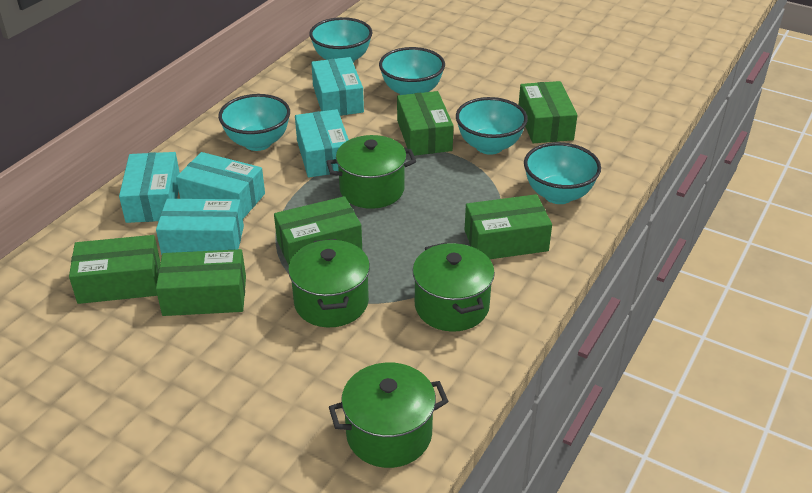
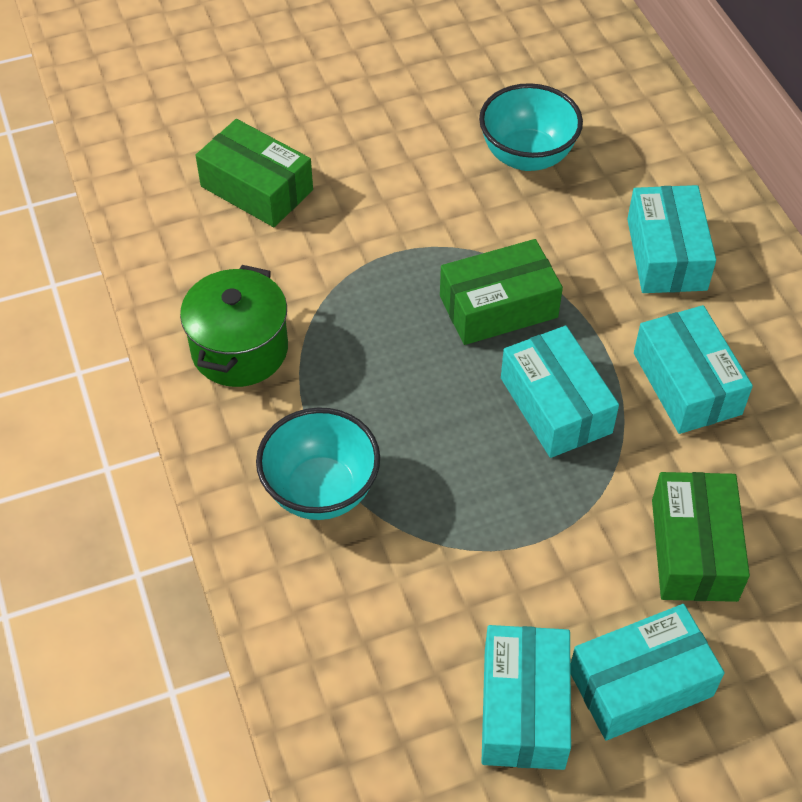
green box: 6 -> 3
green pot: 4 -> 1
turquoise bowl: 5 -> 2

